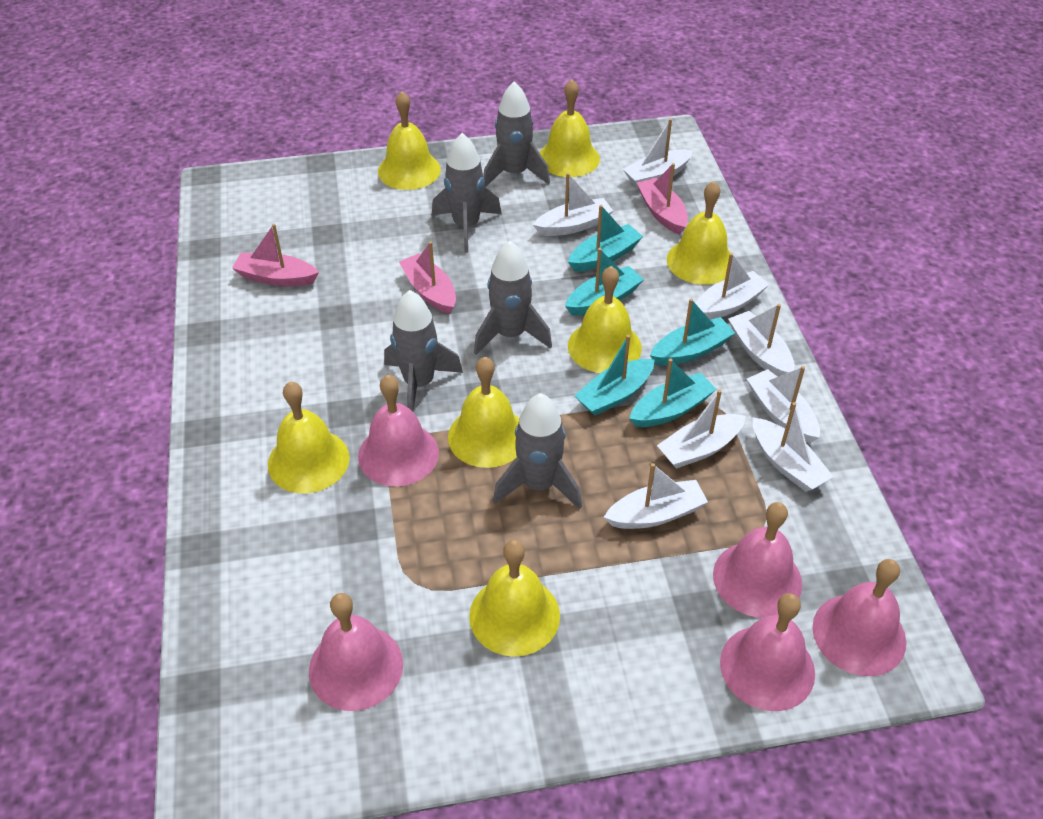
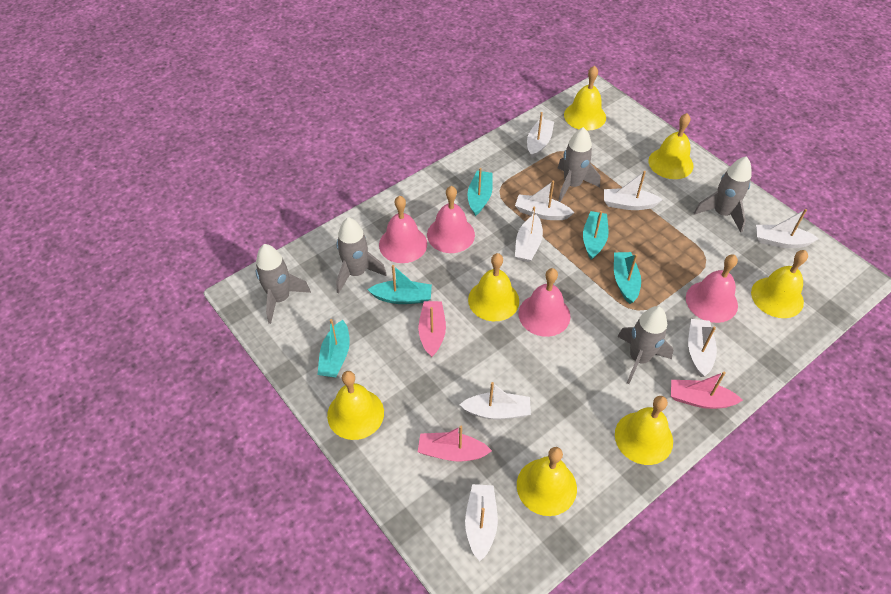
pink bell: 5 -> 4

